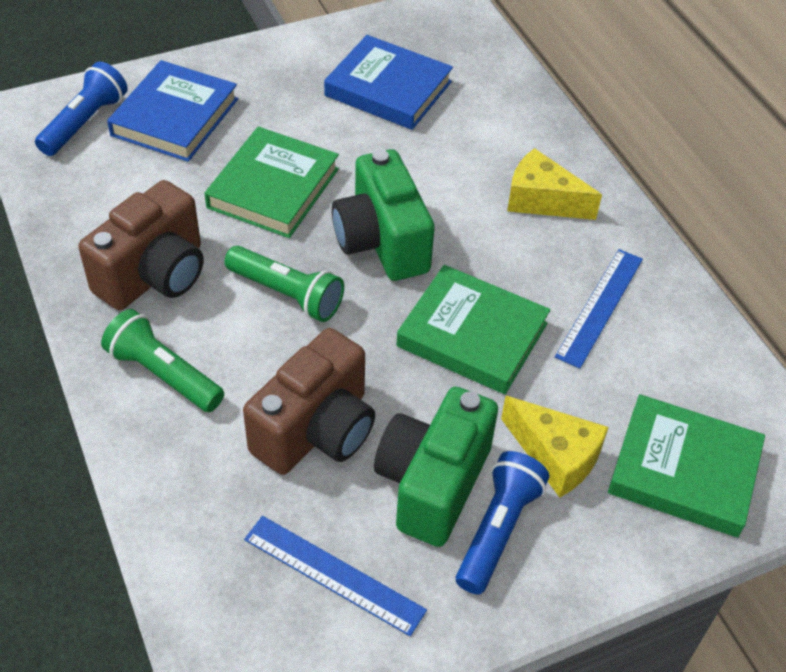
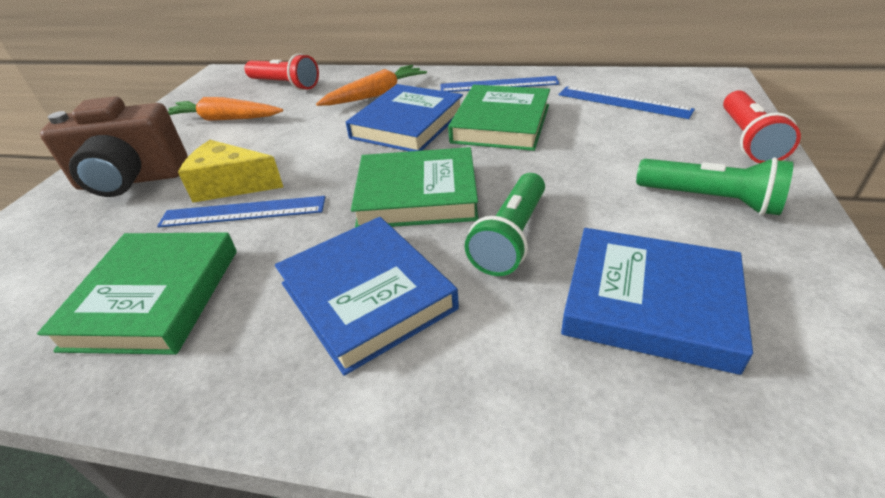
blue book: 2 -> 3
blue flashlight: 2 -> 0
blue ruler: 2 -> 3
brown camera: 2 -> 1
green camera: 2 -> 0
orange carrot: 0 -> 2
red flashlight: 0 -> 2
yellow cheese: 2 -> 1

